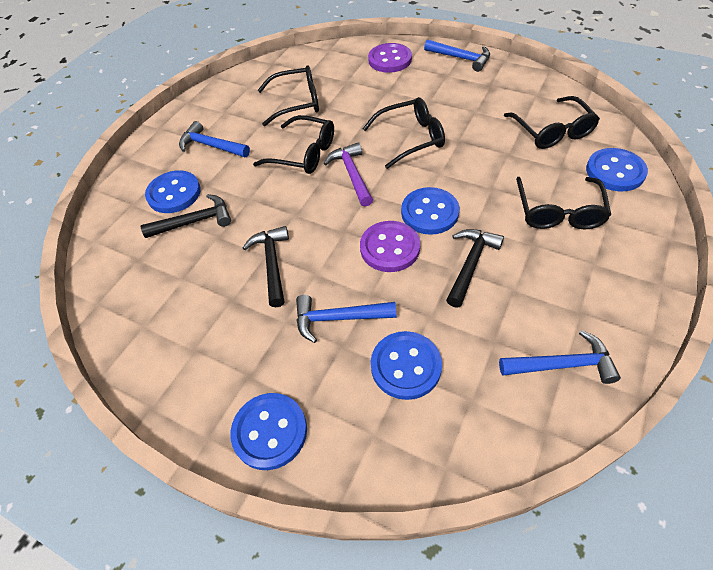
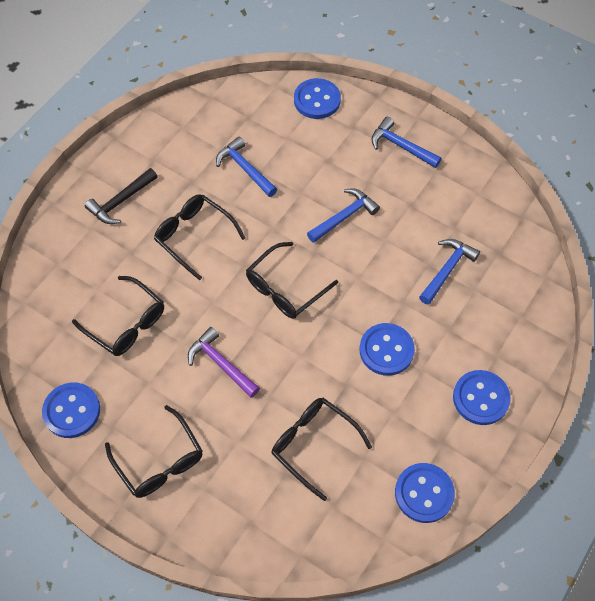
black hammer: 3 -> 1
purple button: 2 -> 0

